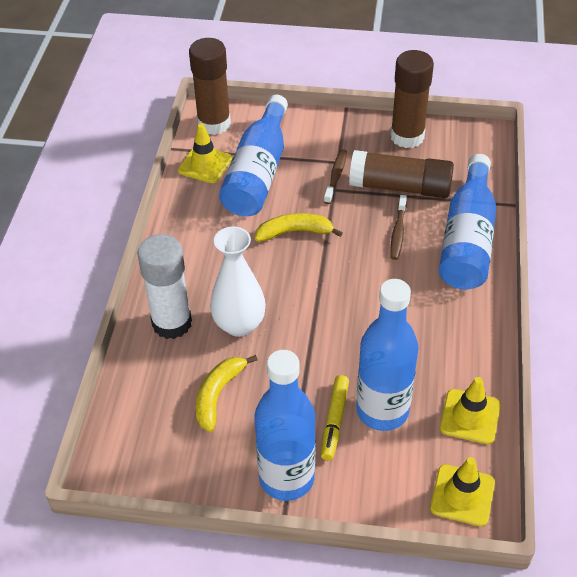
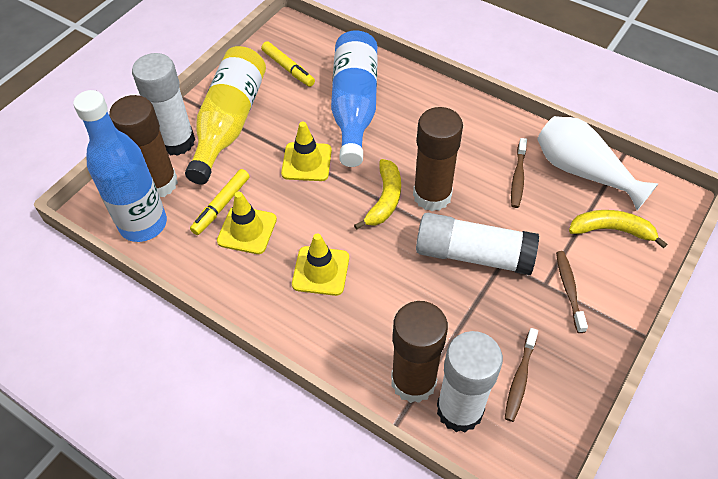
blue bottle: 4 -> 2
brown toothbrush: 2 -> 3
white glue stick: 1 -> 3
yellow bottle: 0 -> 1
yellow marker: 1 -> 2

